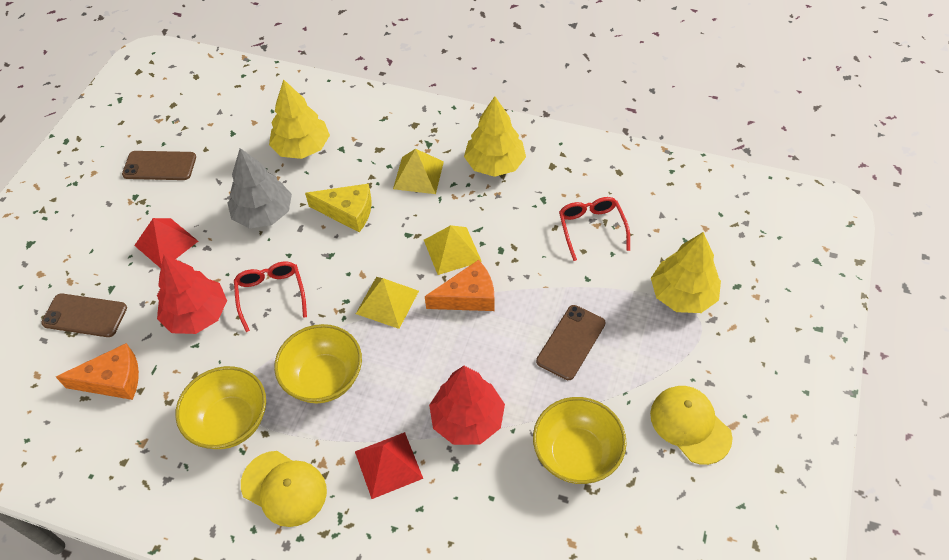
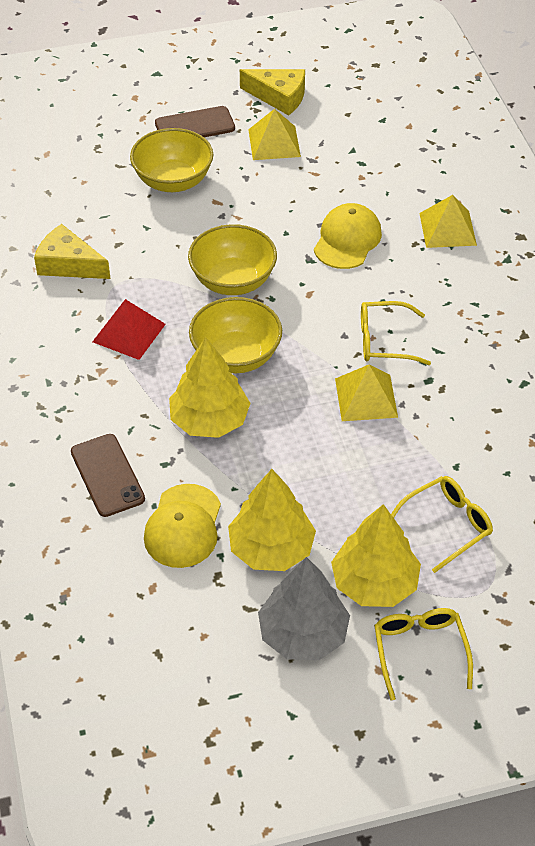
brown phone: 3 -> 2
orange cheese: 2 -> 0
red glasses: 2 -> 0
red pyramid: 2 -> 1
red tree: 2 -> 0
yellow cheese: 1 -> 2
yellow glasses: 0 -> 3

